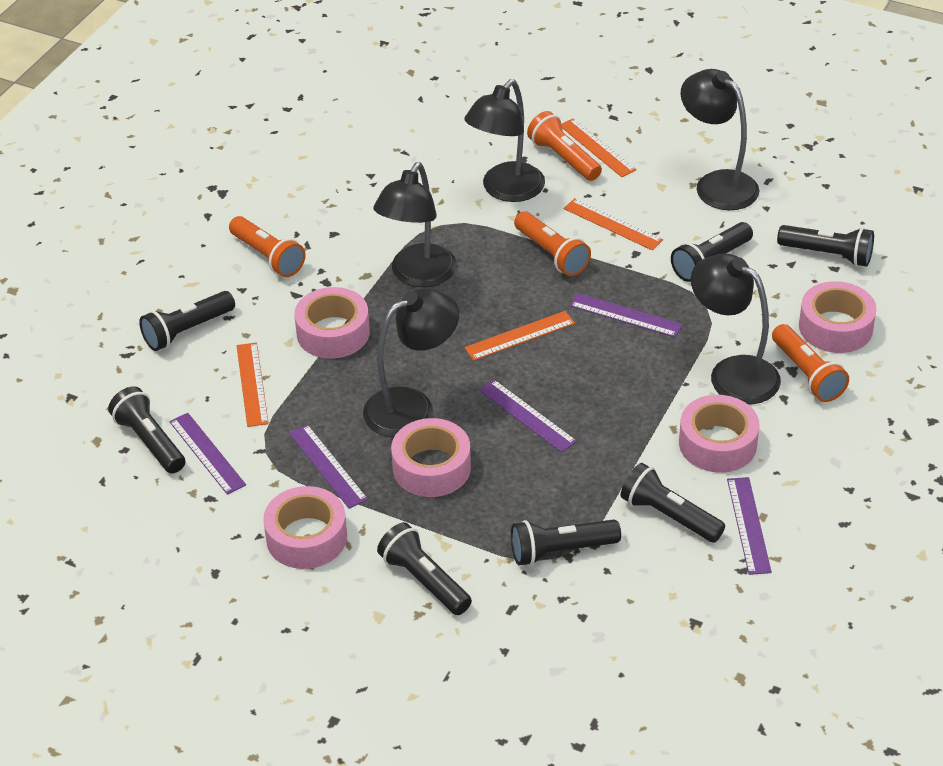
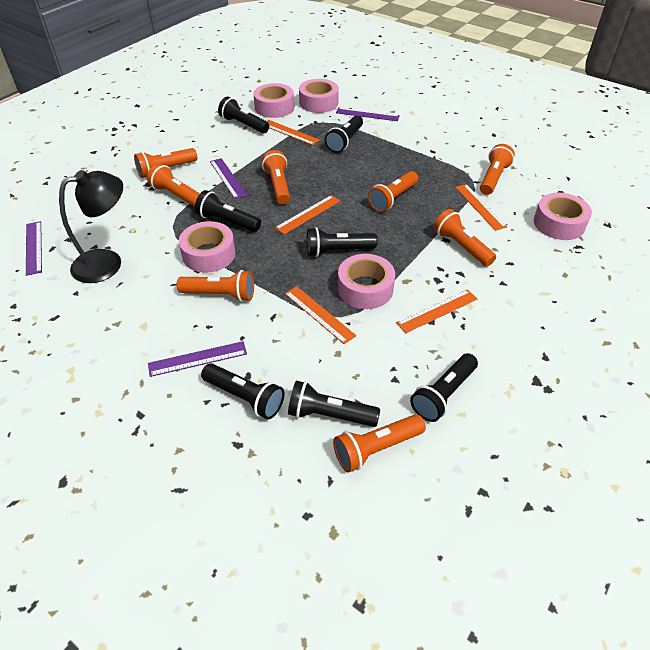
black lamp: 5 -> 1
orange flashlight: 4 -> 8
orange ruler: 4 -> 5
purple ruler: 5 -> 4

